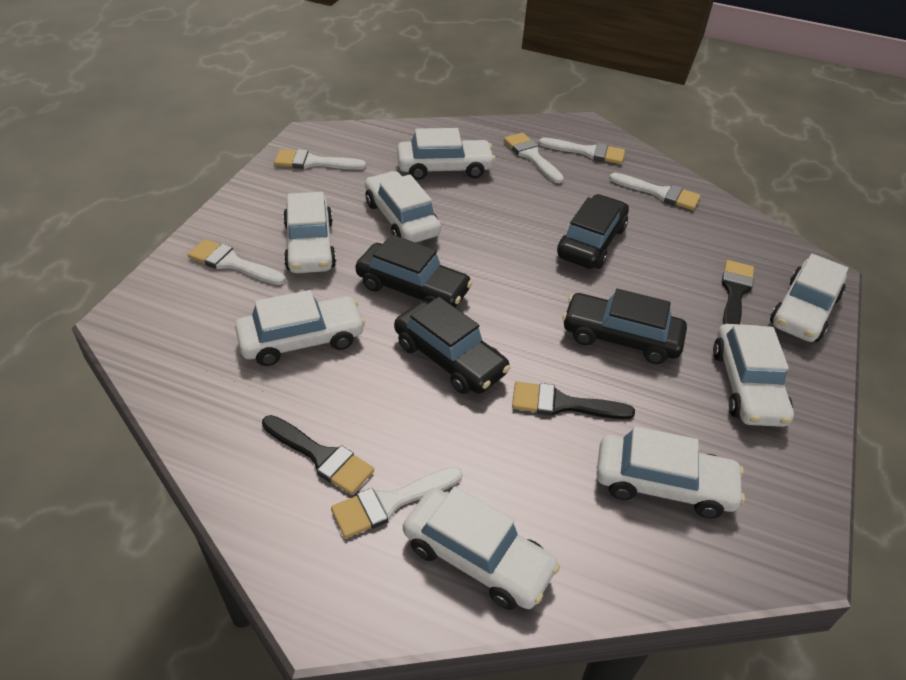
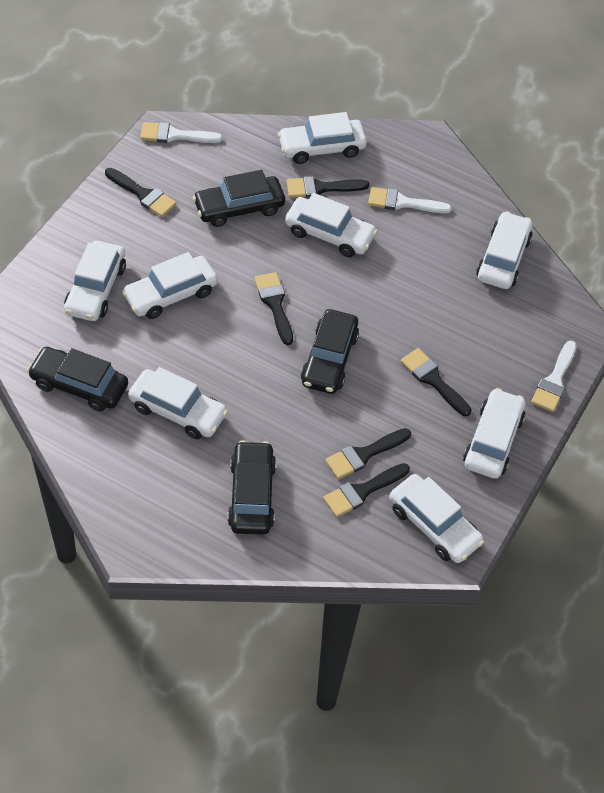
black brush: 3 -> 6
white brush: 6 -> 3

